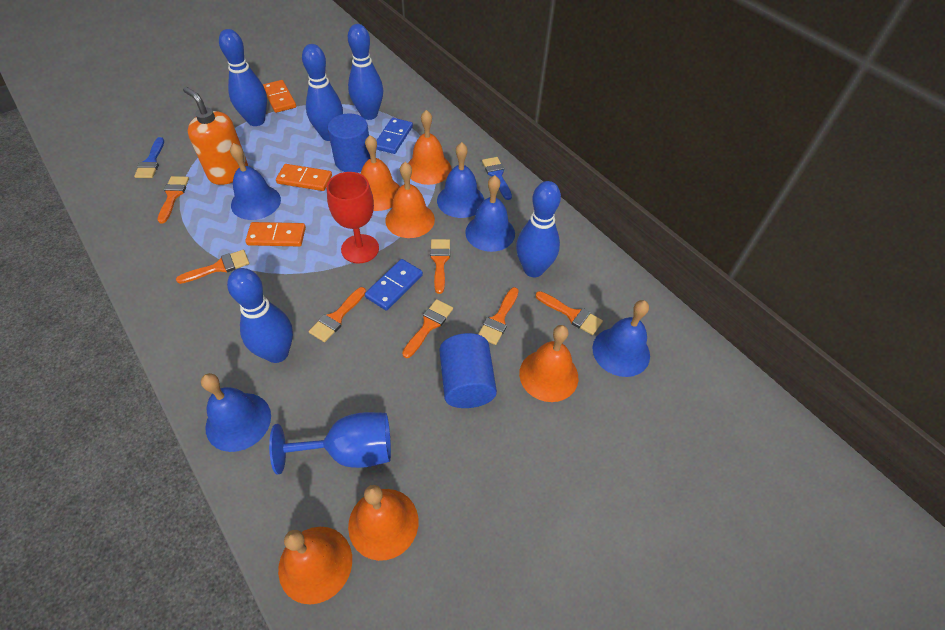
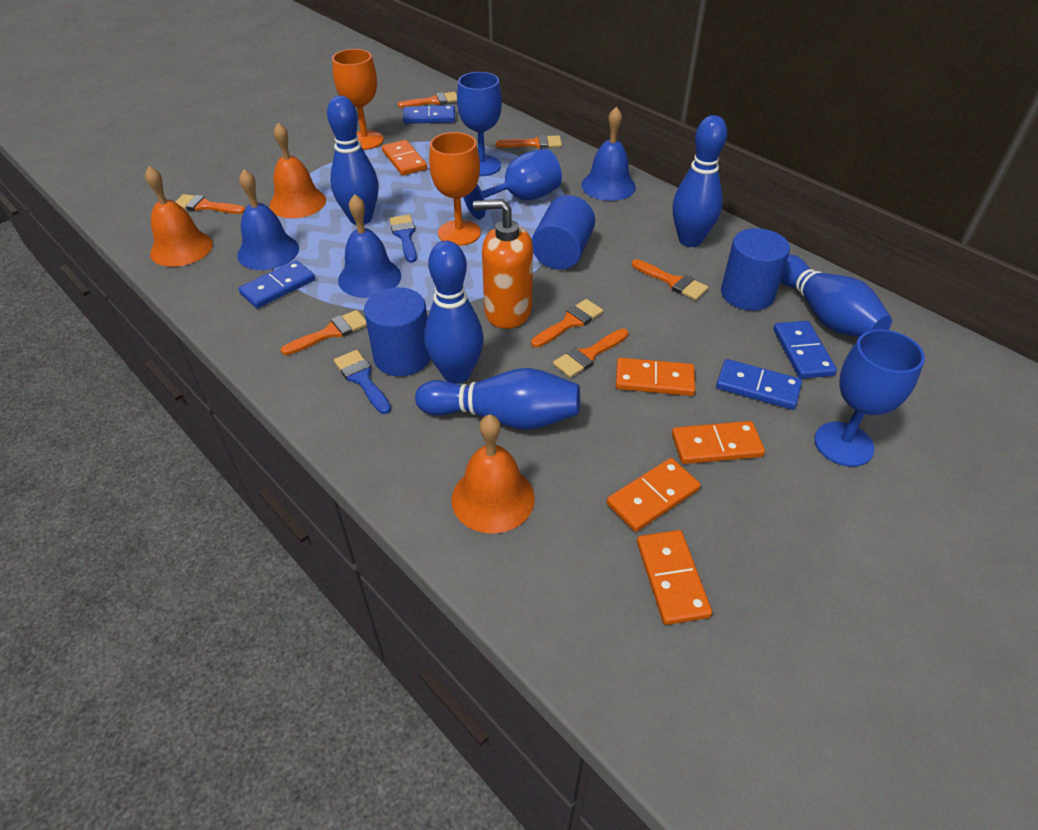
blue bell: 5 -> 3
blue cylinder: 2 -> 3
blue domino: 2 -> 4
blue goblet: 1 -> 3
orange bell: 6 -> 3
orange domino: 3 -> 5
orange goblet: 0 -> 2
red goblet: 1 -> 0

